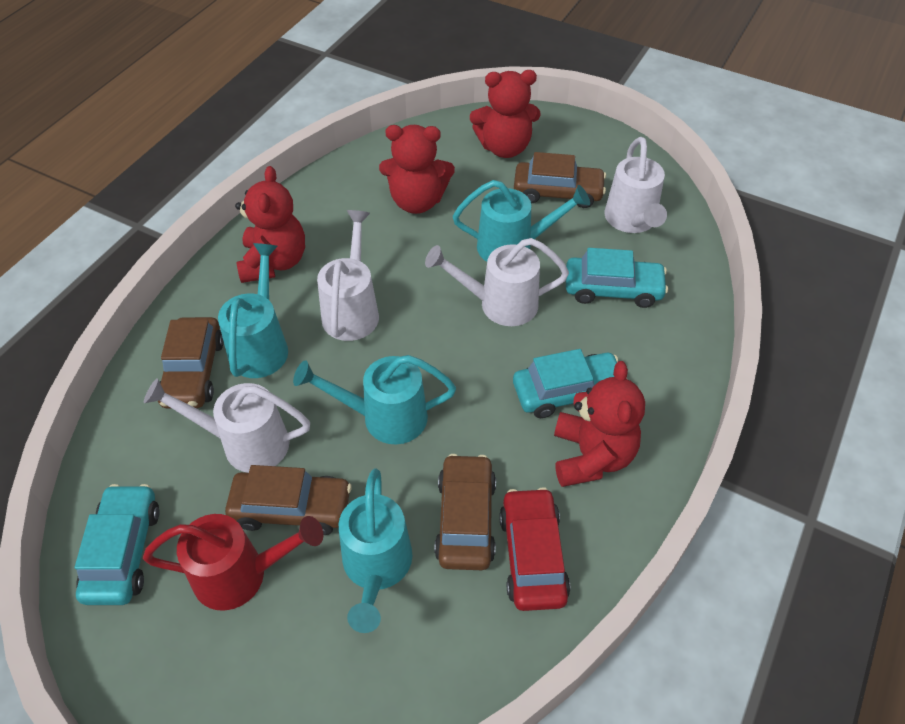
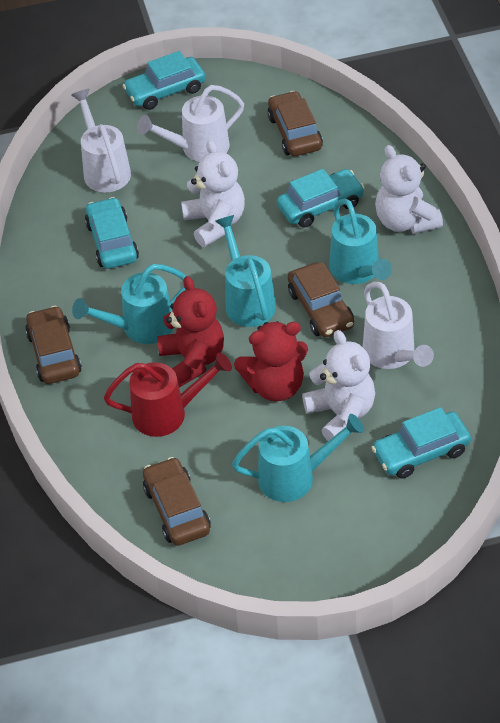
red car: 1 -> 0
red teddy bear: 4 -> 2
turquoise car: 3 -> 4
white teddy bear: 0 -> 3
white watering can: 4 -> 3

